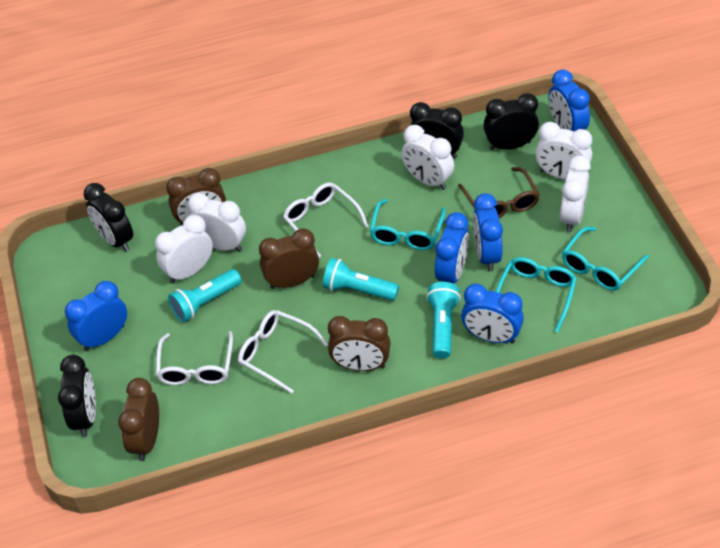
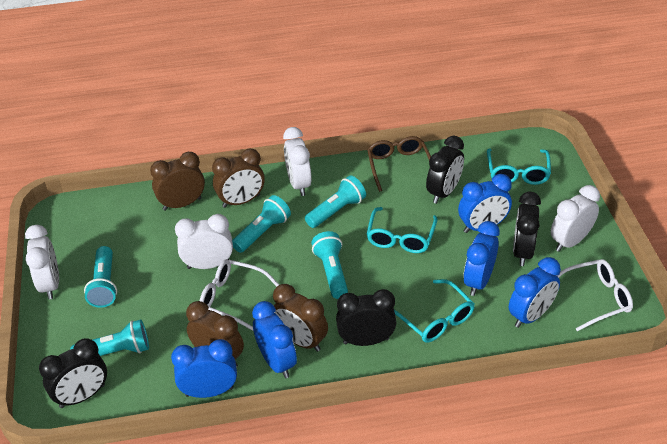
turquoise flashlight: 3 -> 5
white clock: 5 -> 4
white glasses: 3 -> 2

